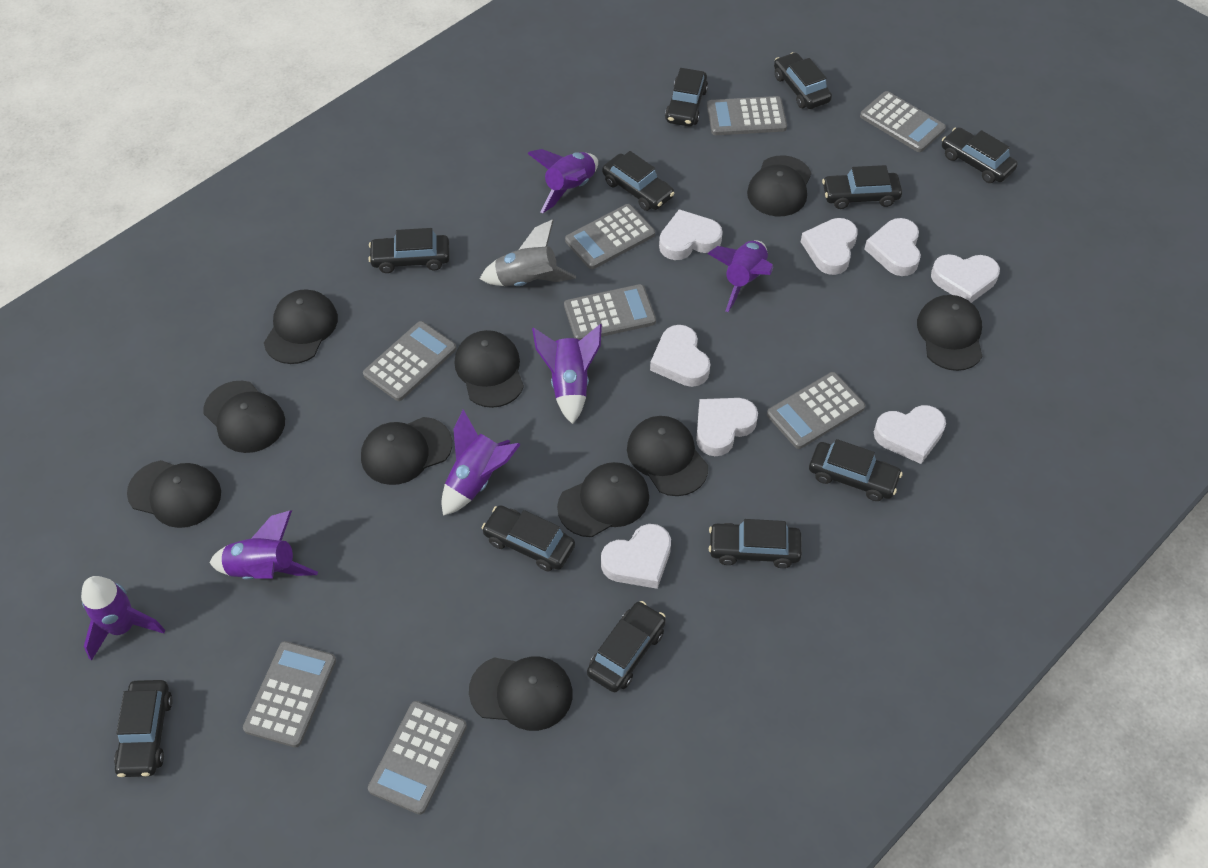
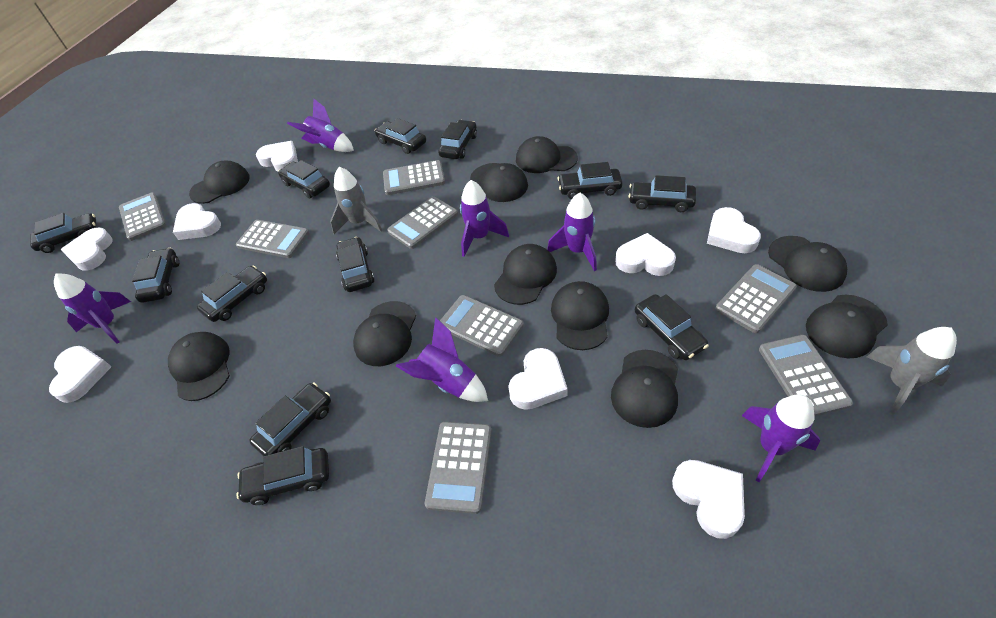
black car: 11 -> 12
grey rocket: 1 -> 2

